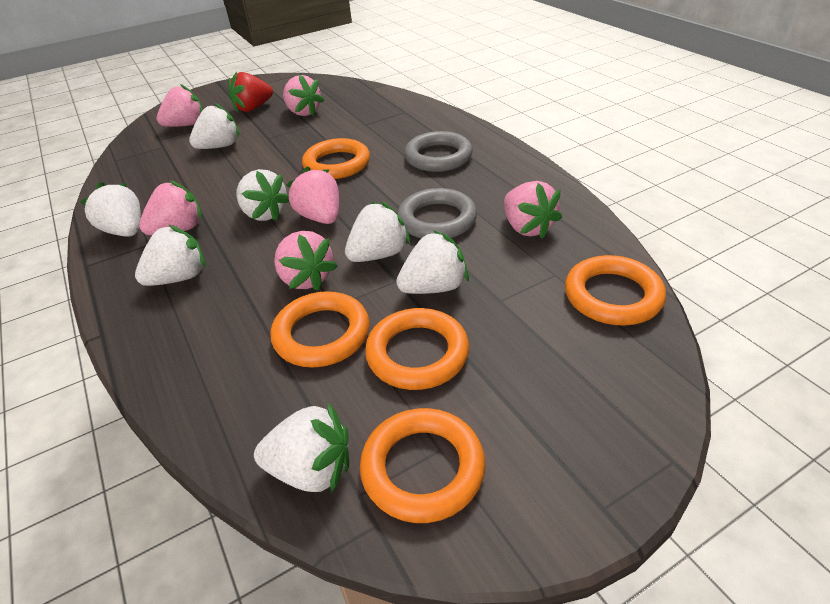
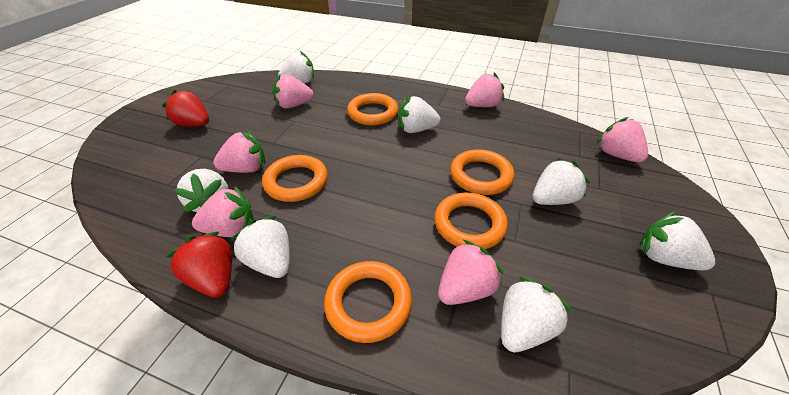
grey ring: 2 -> 0
red strawberry: 1 -> 2

